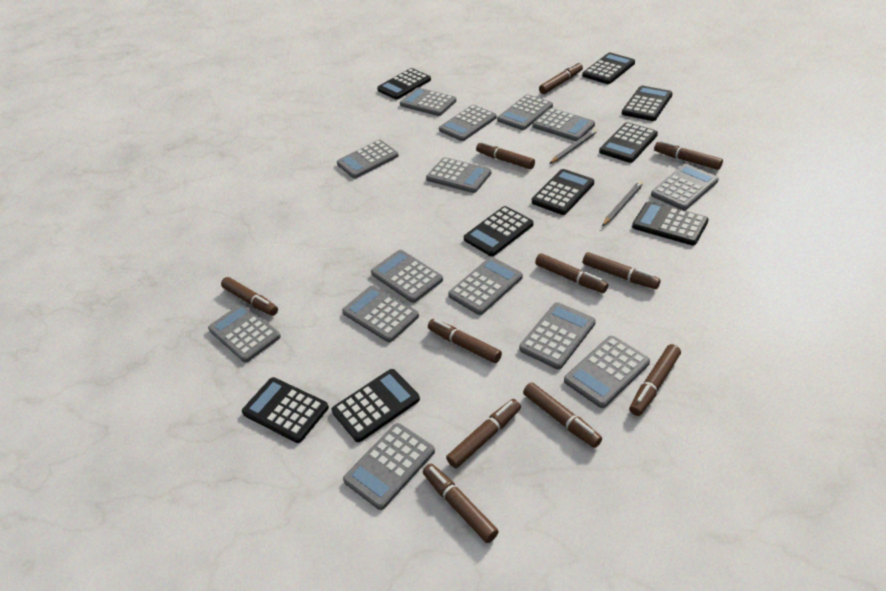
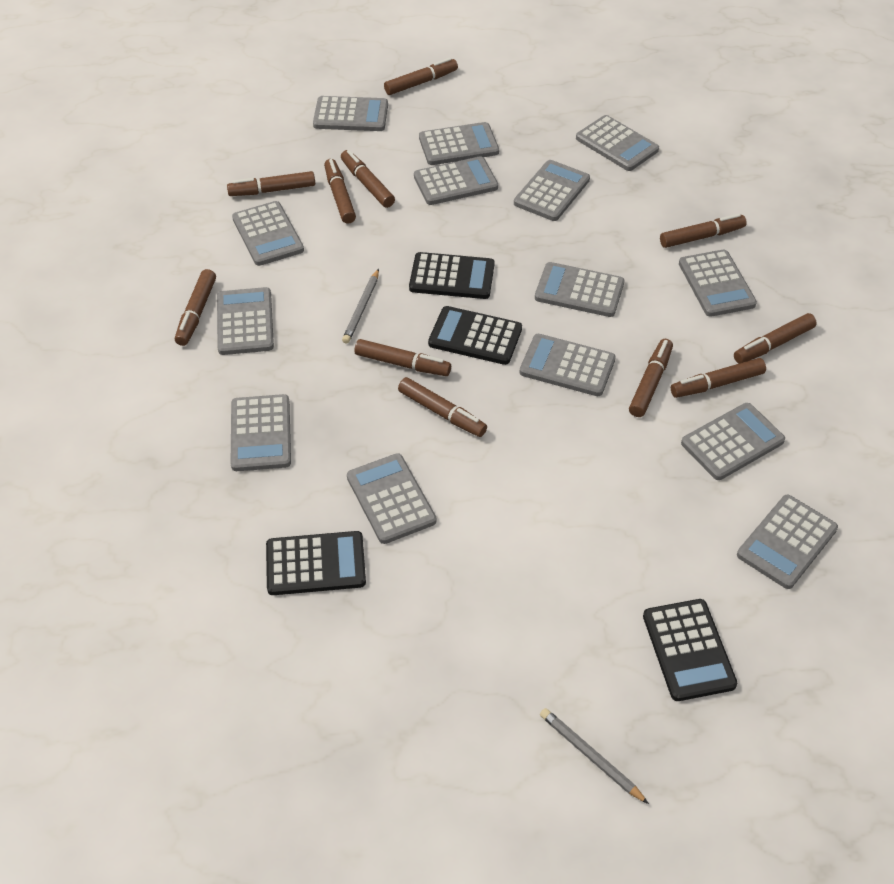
black calculator: 9 -> 4

